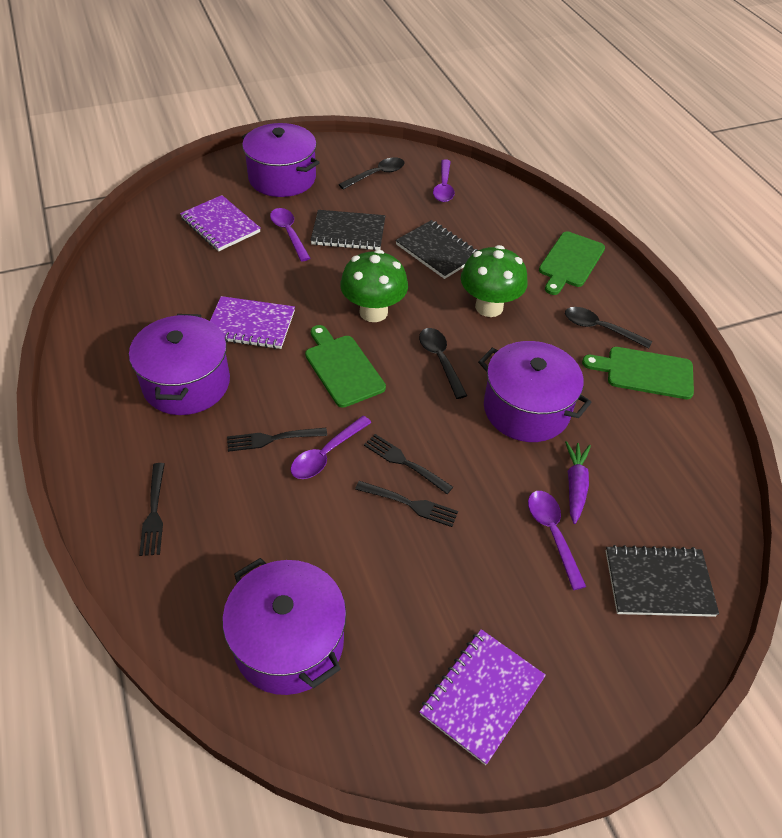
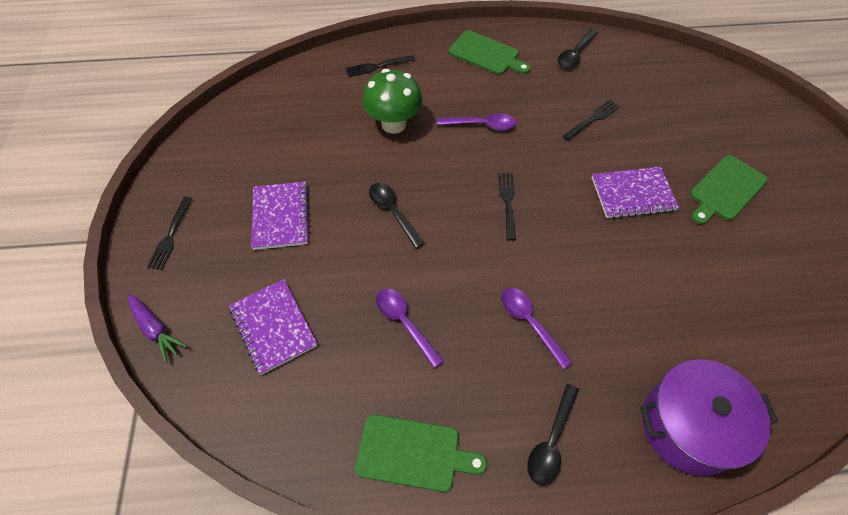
black notebook: 3 -> 0
green mushroom: 2 -> 1
purple pot: 4 -> 1
purple spoon: 4 -> 3

